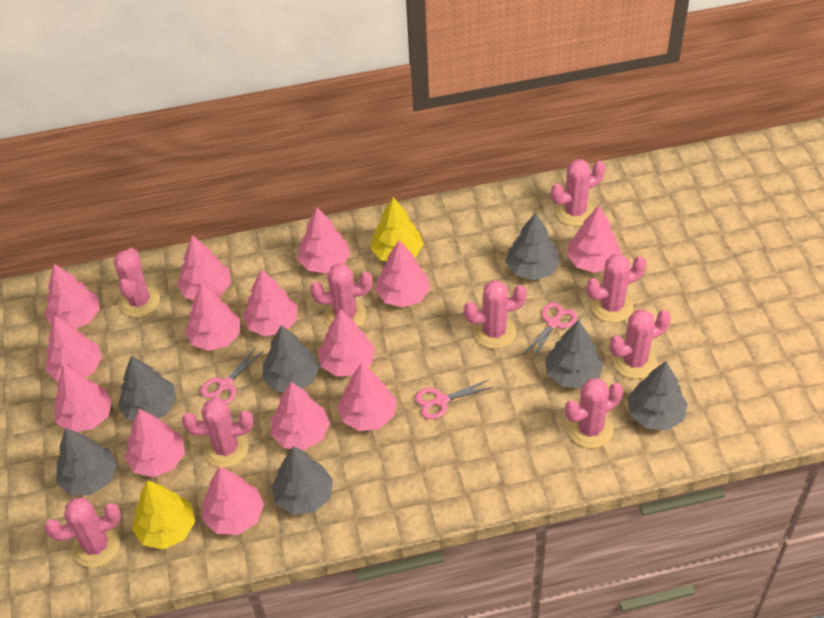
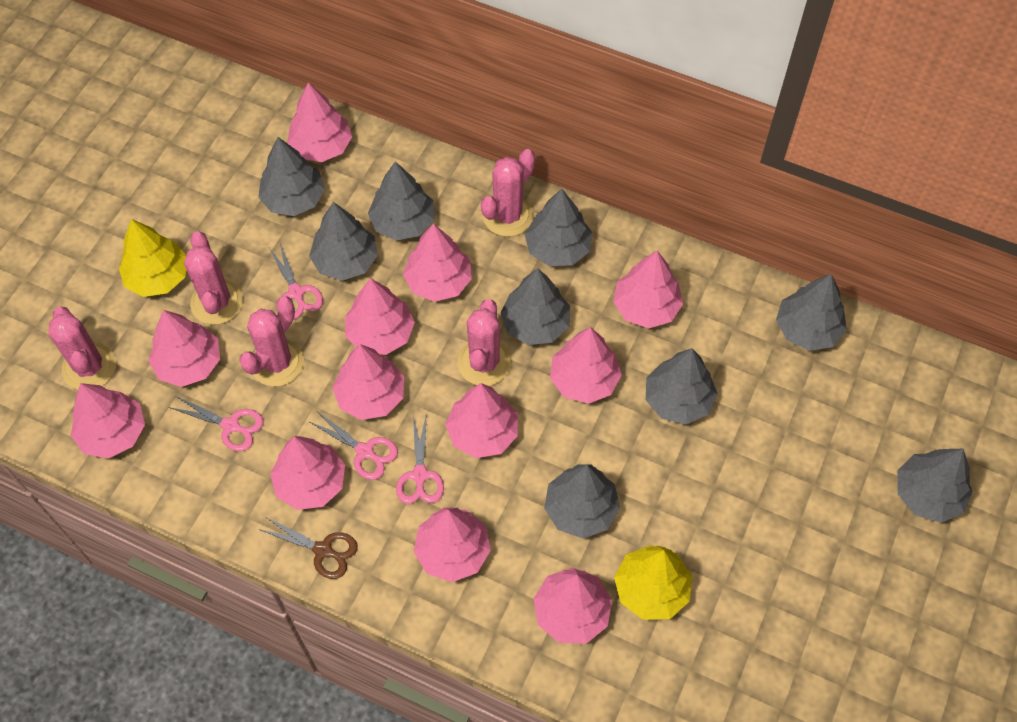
brown scissors: 0 -> 1
grey tree: 7 -> 9
pink cactus: 9 -> 5
pink scissors: 3 -> 4
pink tree: 14 -> 12

